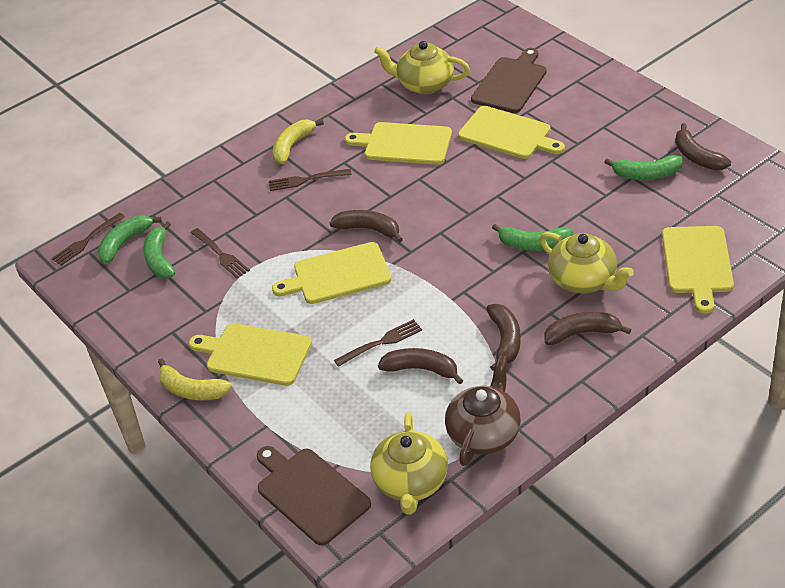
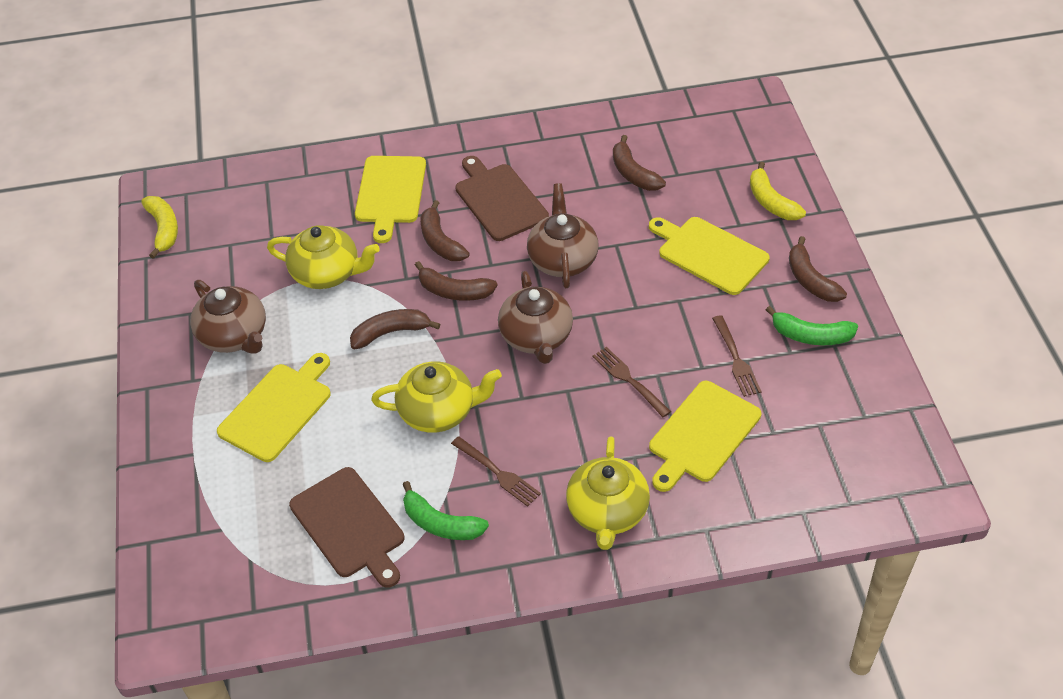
brown fork: 4 -> 3
brown teapot: 1 -> 3
green banana: 4 -> 2
yellow cutting board: 5 -> 4

